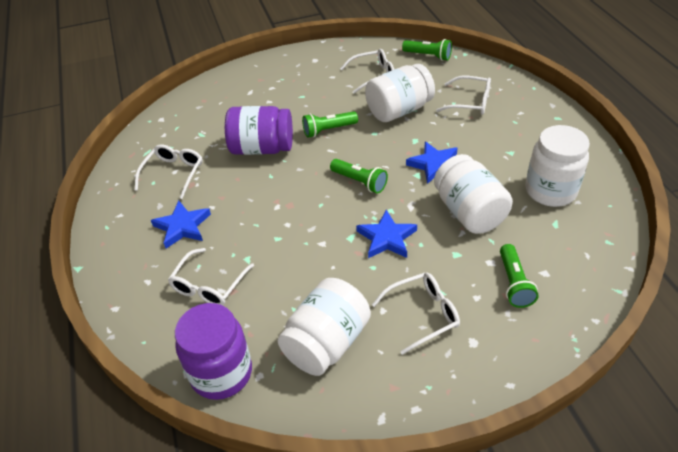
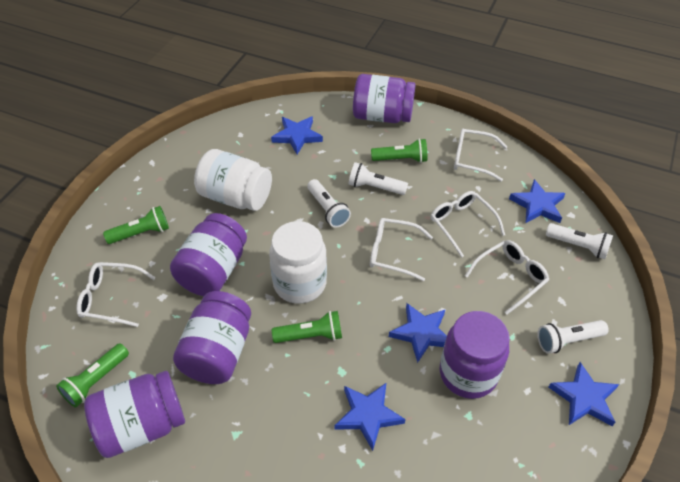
blue star: 3 -> 5
purple jar: 2 -> 5
white flashlight: 0 -> 4
white jar: 4 -> 2

